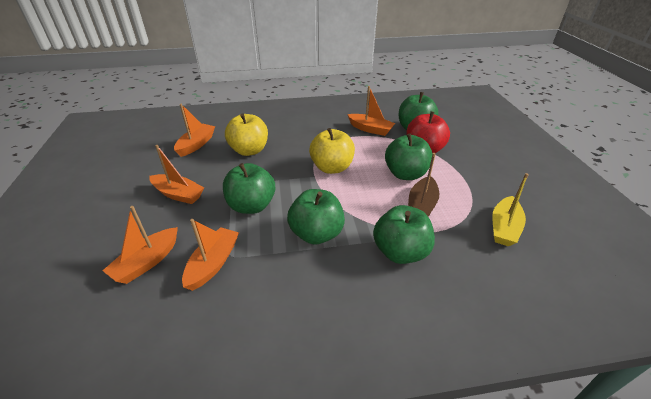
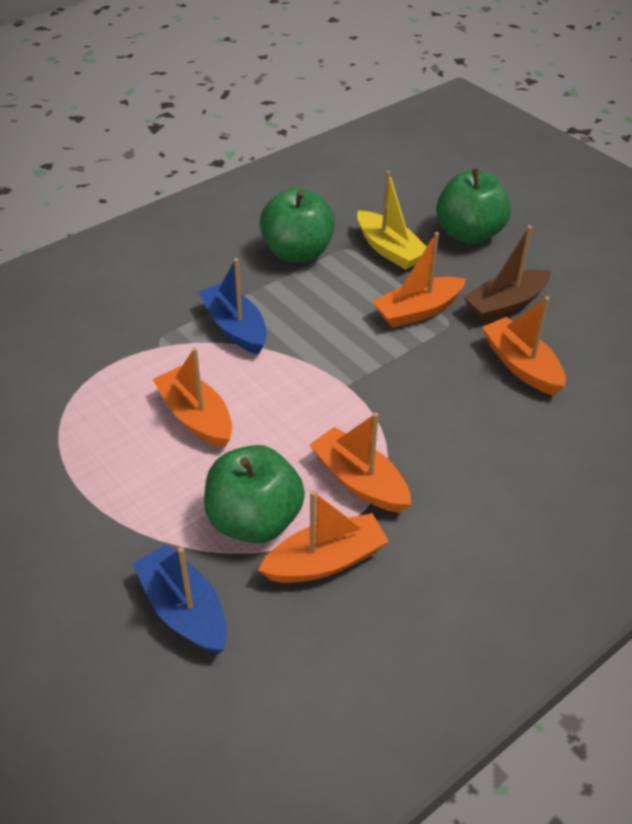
blue boat: 0 -> 2
green apple: 5 -> 3
red apple: 1 -> 0
yellow apple: 2 -> 0

